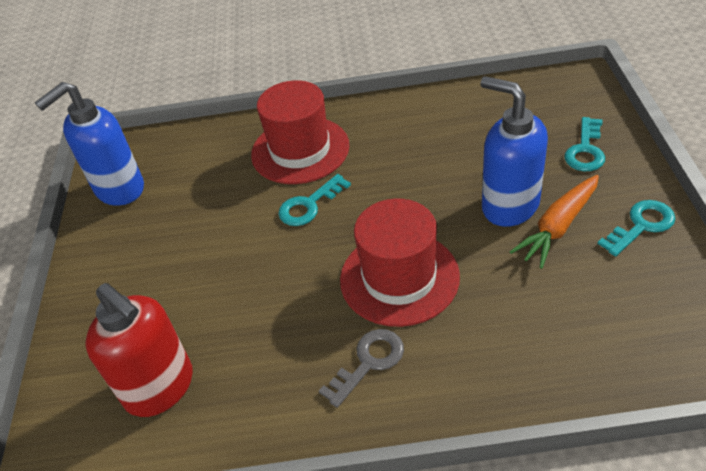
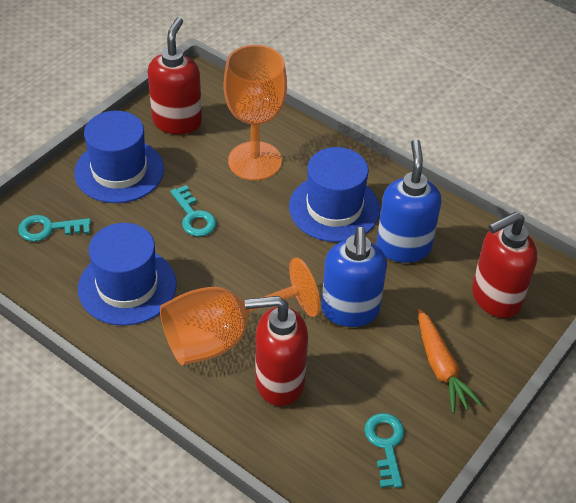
blue hat: 0 -> 3
grey key: 1 -> 0
orange goblet: 0 -> 2
red hat: 2 -> 0
red soap dispenser: 1 -> 3

